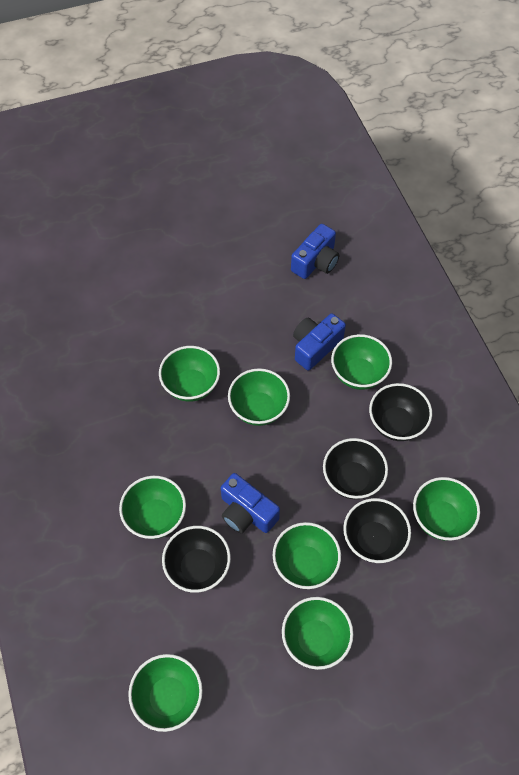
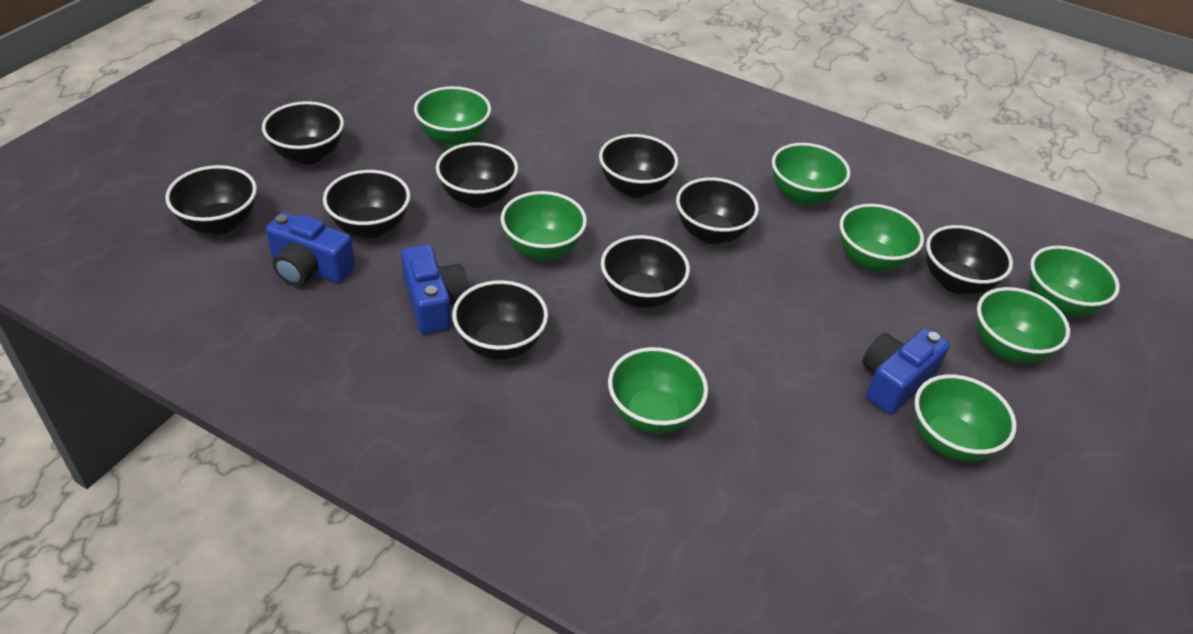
black bowl: 4 -> 9

